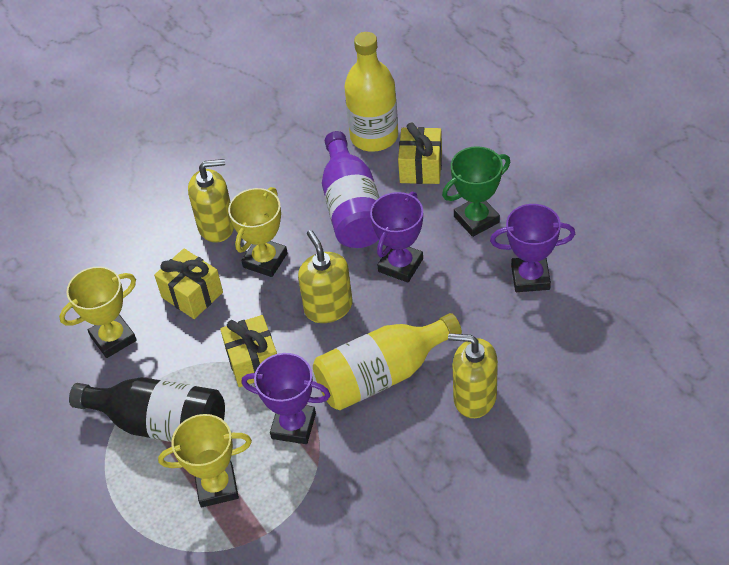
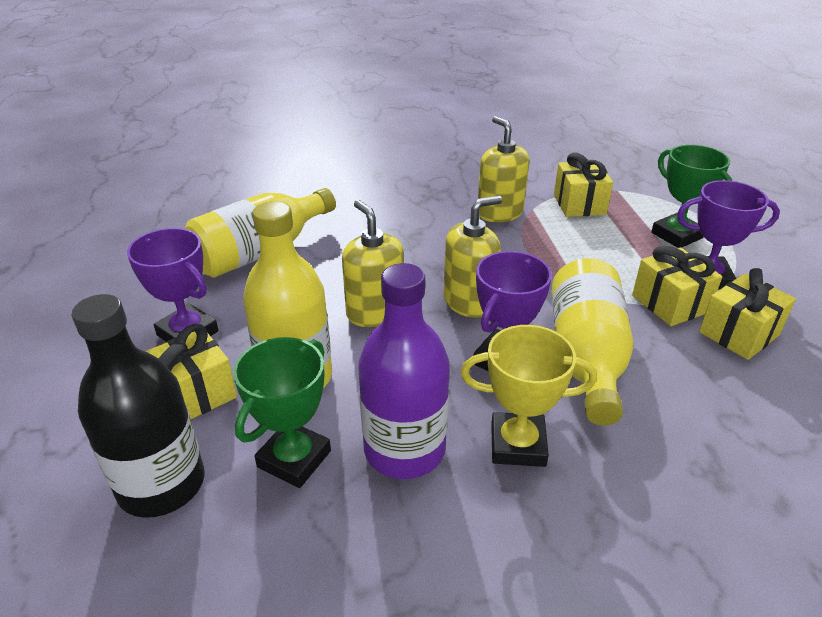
green trophy: 1 -> 2
yellow bottle: 2 -> 3
yellow gift: 3 -> 4
yellow trophy: 3 -> 1

